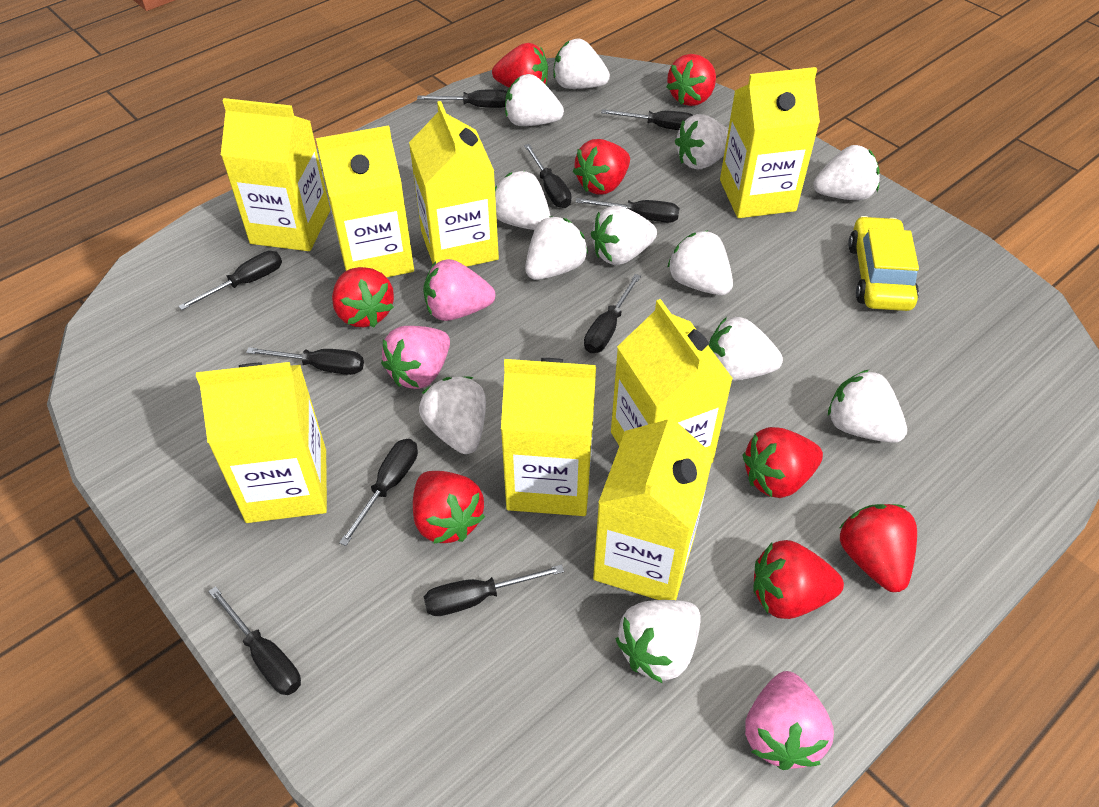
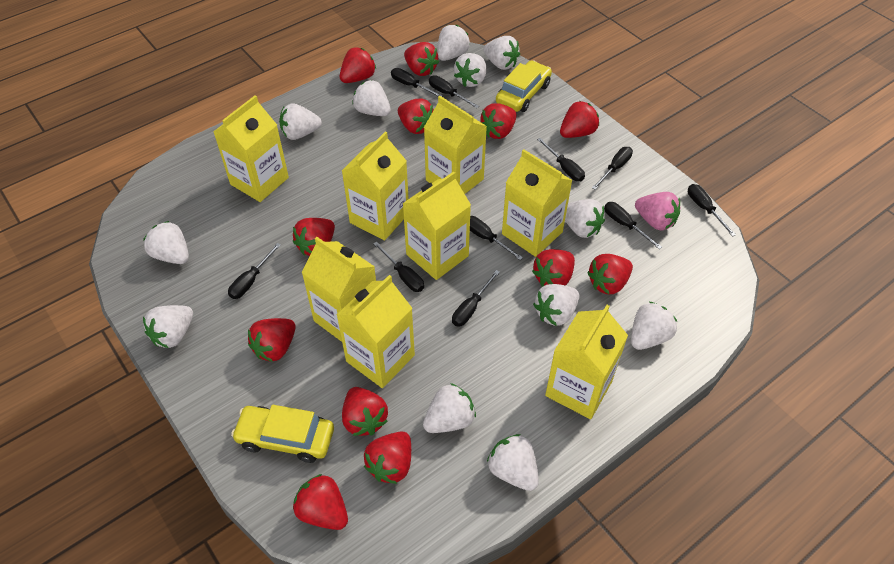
pink strawberry: 3 -> 1
red strawberry: 8 -> 12
yellow car: 1 -> 2

